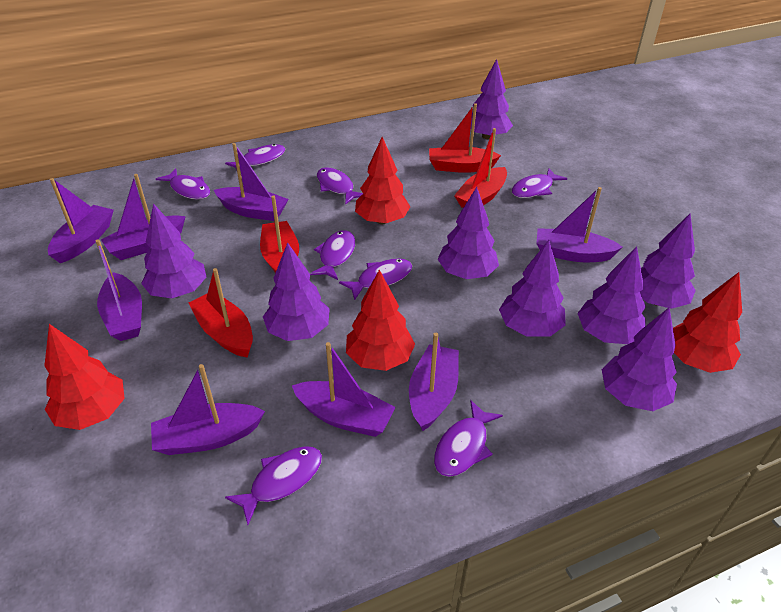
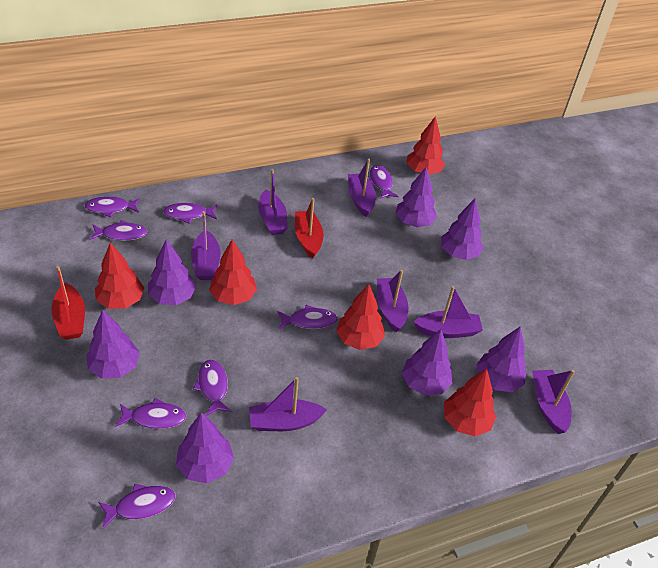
purple boat: 8 -> 7
purple tree: 8 -> 7
red boat: 4 -> 2
red tree: 4 -> 5

